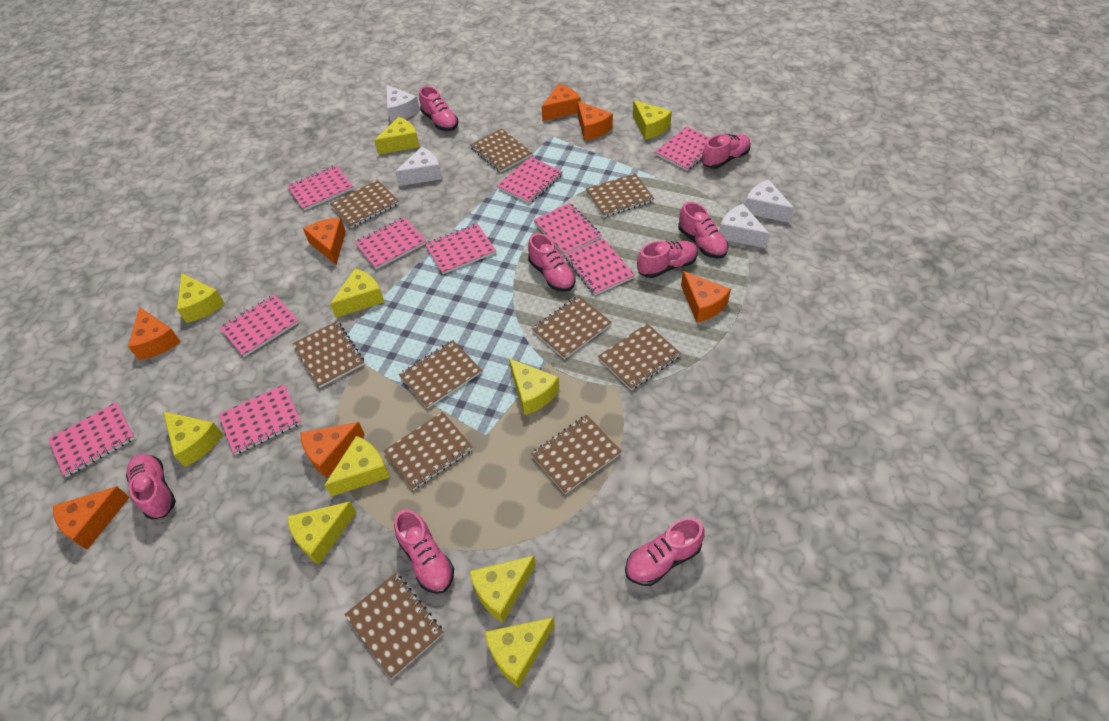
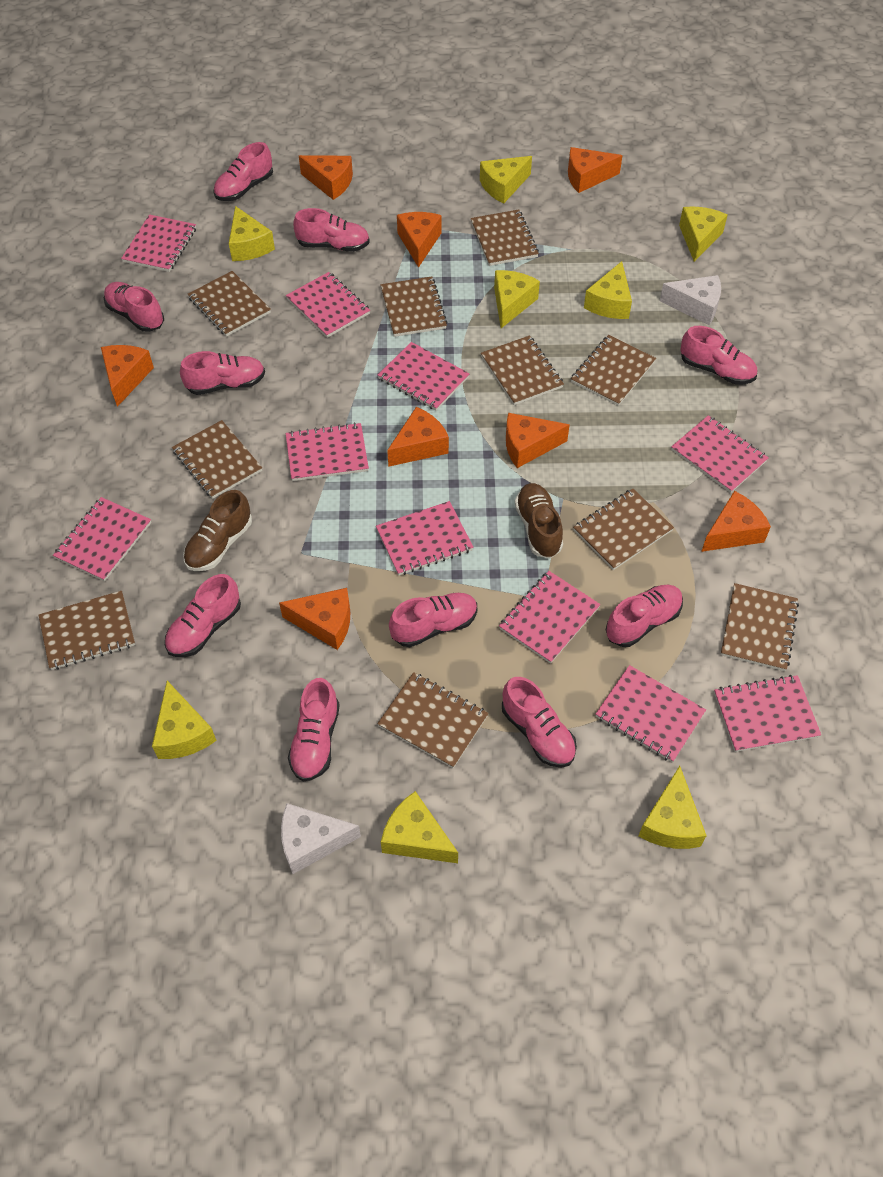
brown shoe: 0 -> 2
orange cheese: 7 -> 8
pink shoe: 8 -> 10
white cheese: 4 -> 2
yellow cheese: 10 -> 8

